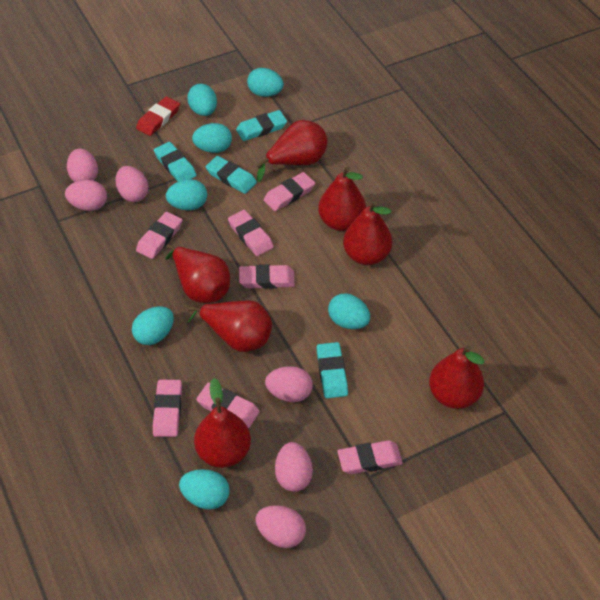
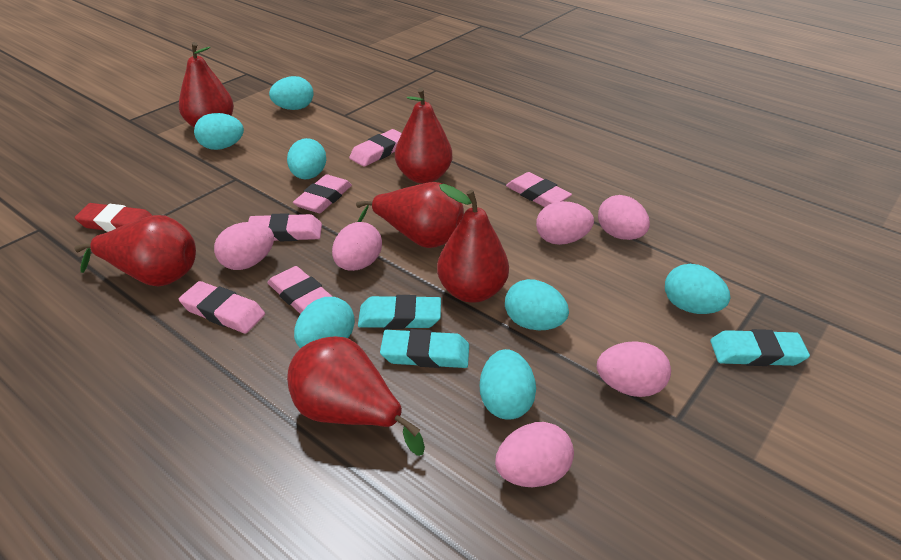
pink eraser: 7 -> 6
red pear: 7 -> 6
turquoise eraser: 4 -> 3

